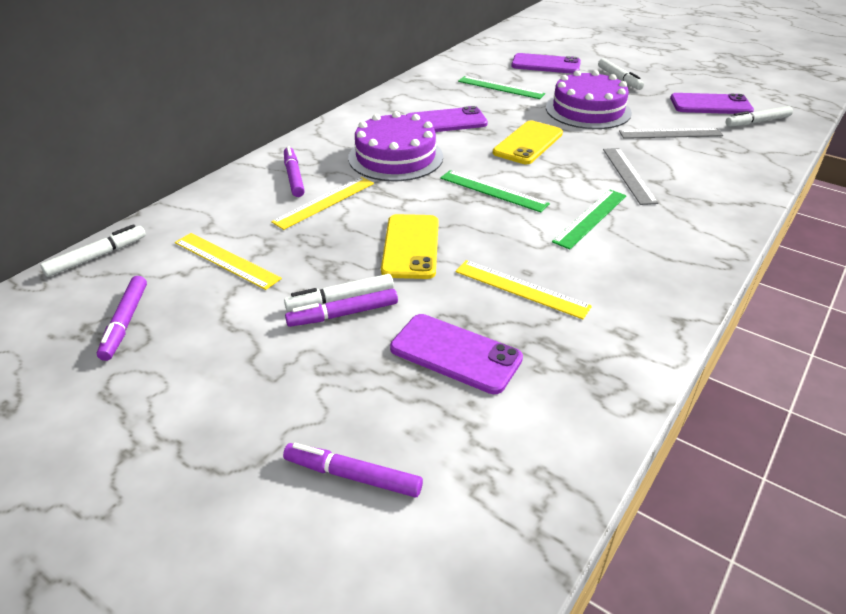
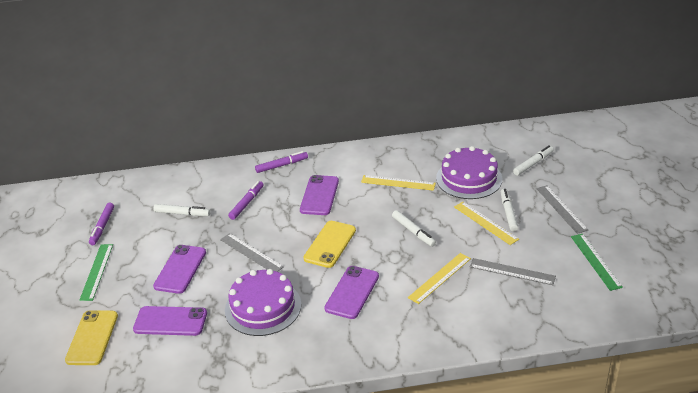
green ruler: 3 -> 2
grey ruler: 2 -> 3
purple marker: 4 -> 3

